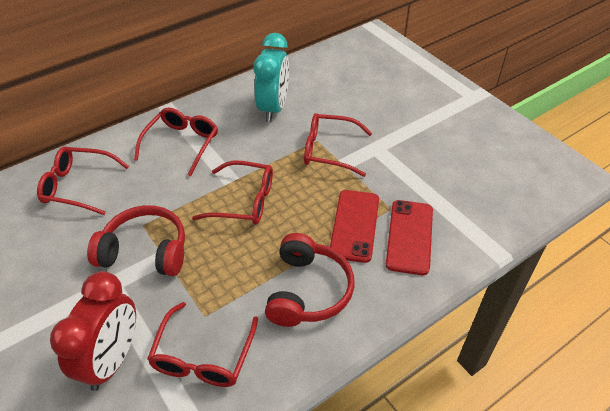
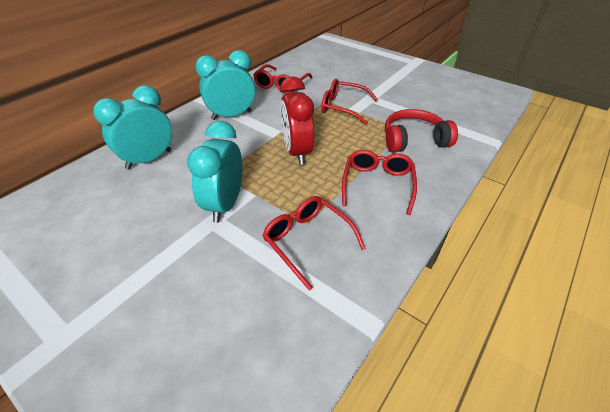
red glasses: 5 -> 4
red headphones: 2 -> 1
red phone: 2 -> 0
turquoise clock: 1 -> 3

